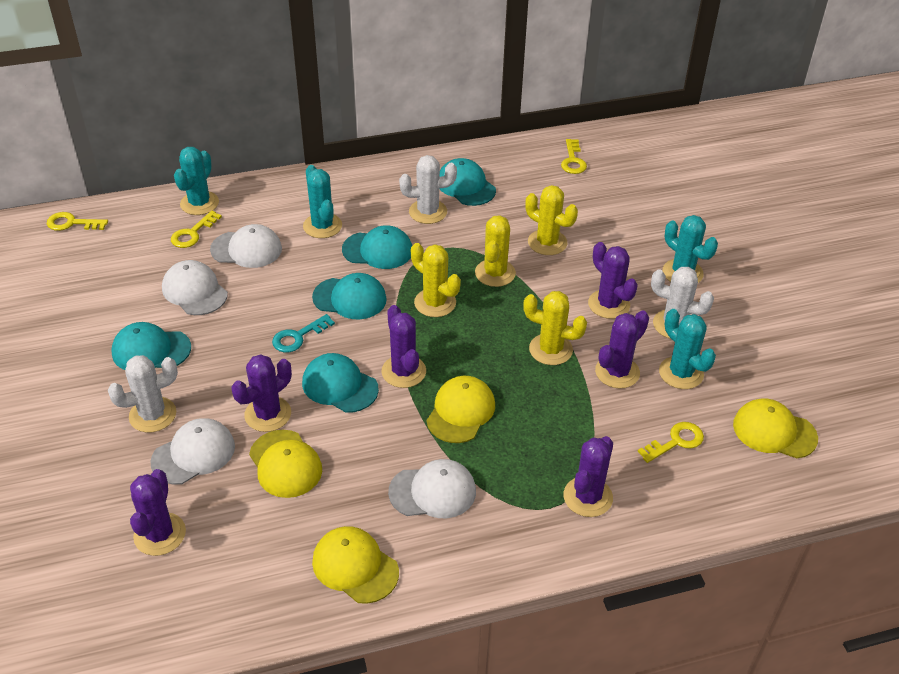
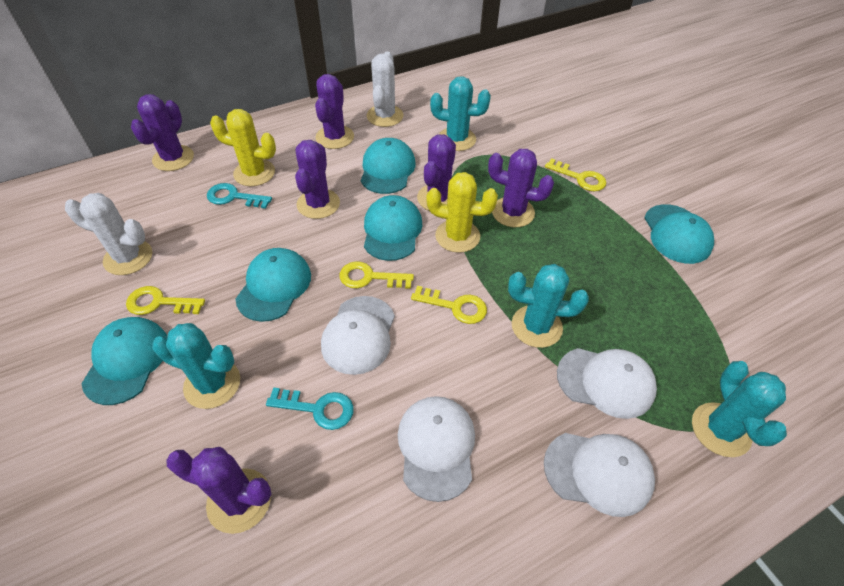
turquoise key: 1 -> 2
white cactus: 3 -> 2
yellow cactus: 4 -> 2
yellow cap: 4 -> 0

